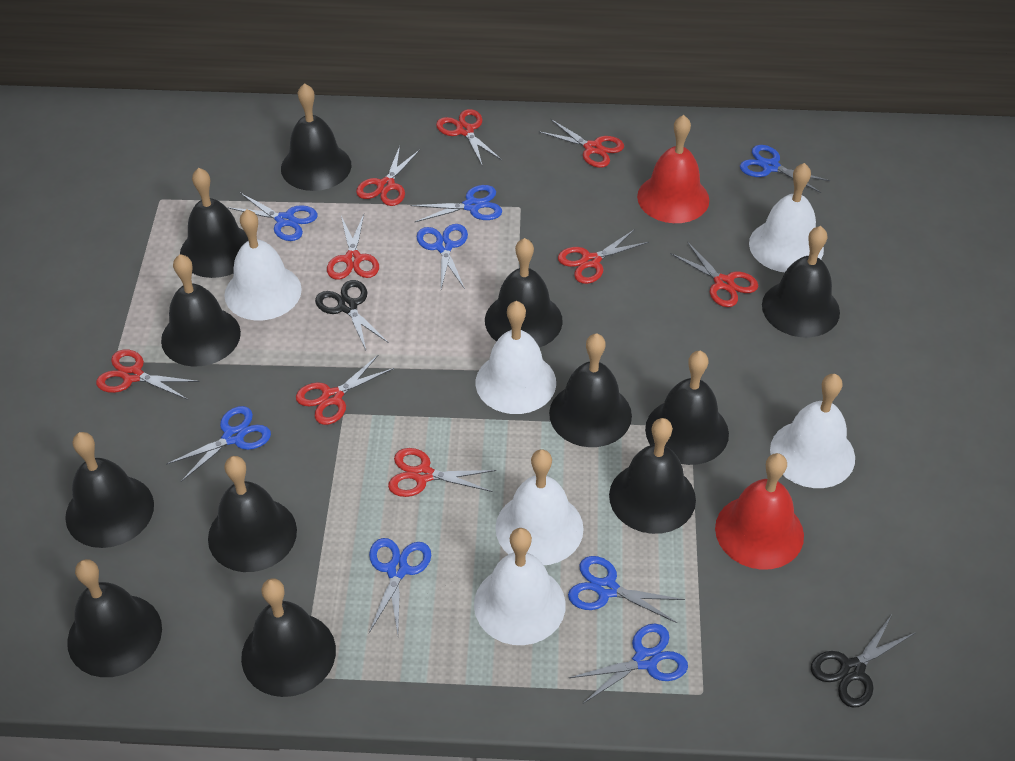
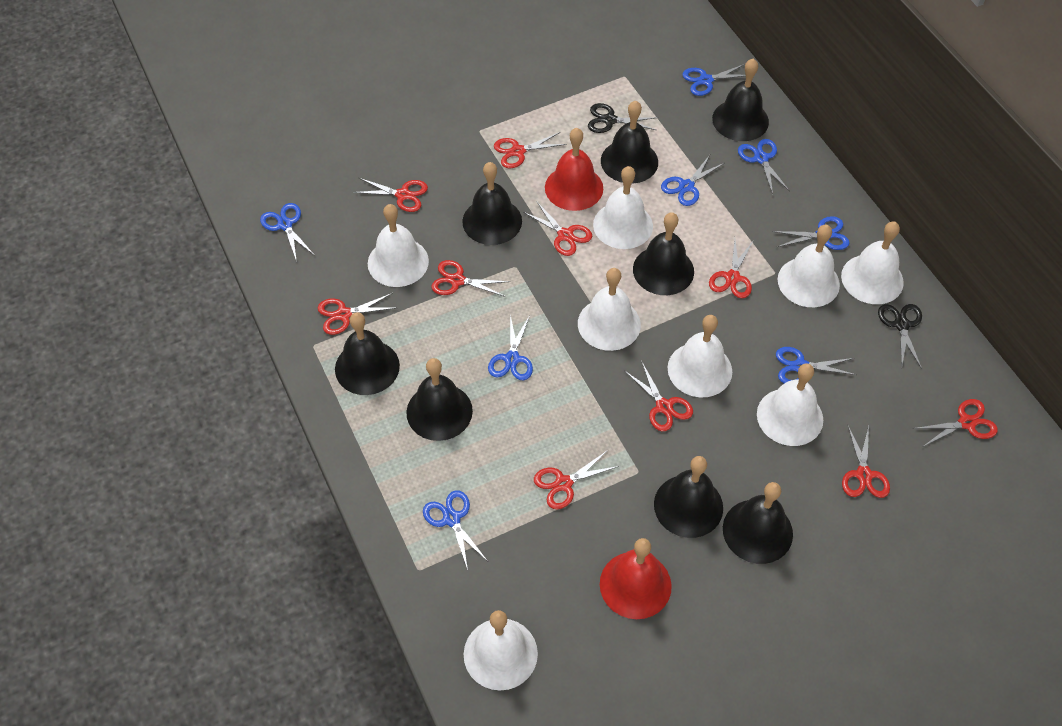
black bell: 12 -> 8
red scissors: 9 -> 10
white bell: 6 -> 8

